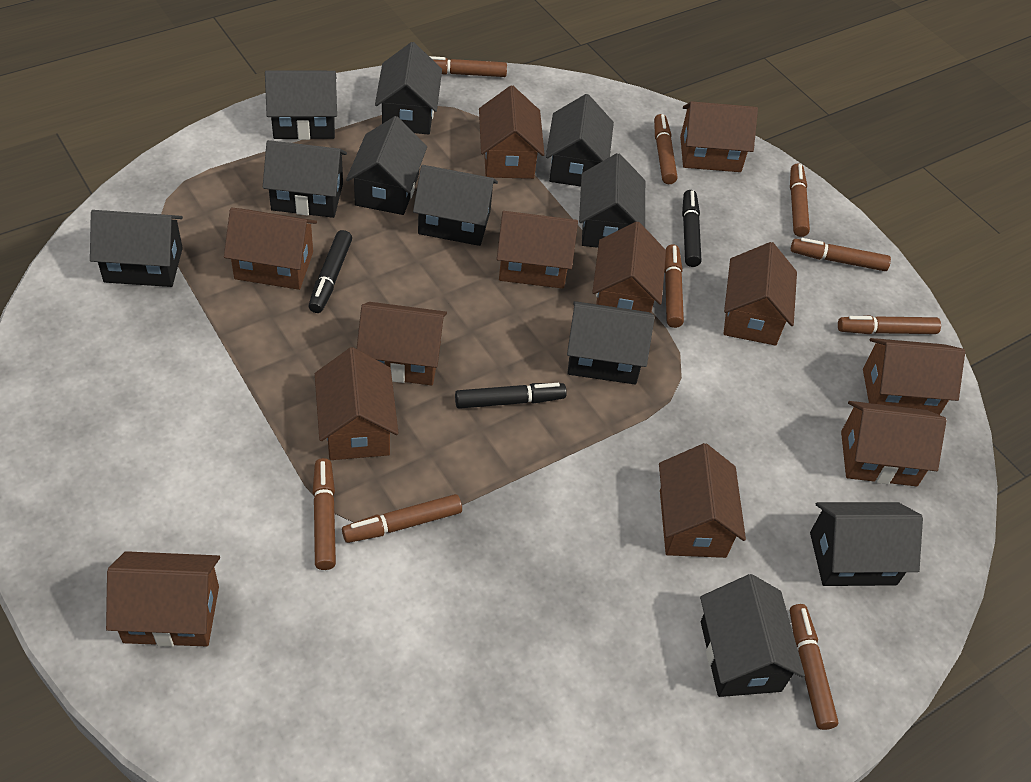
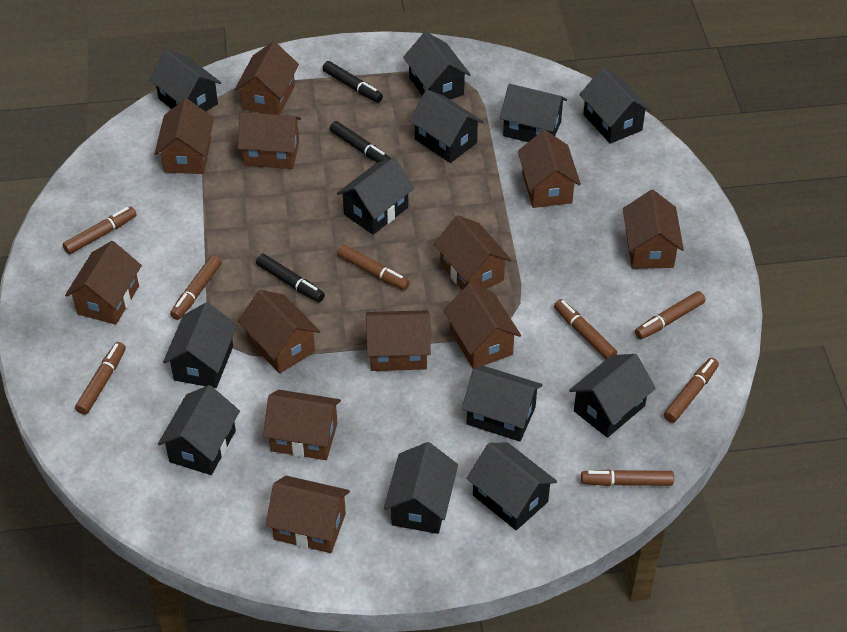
black house: 11 -> 12
brown marker: 9 -> 8

